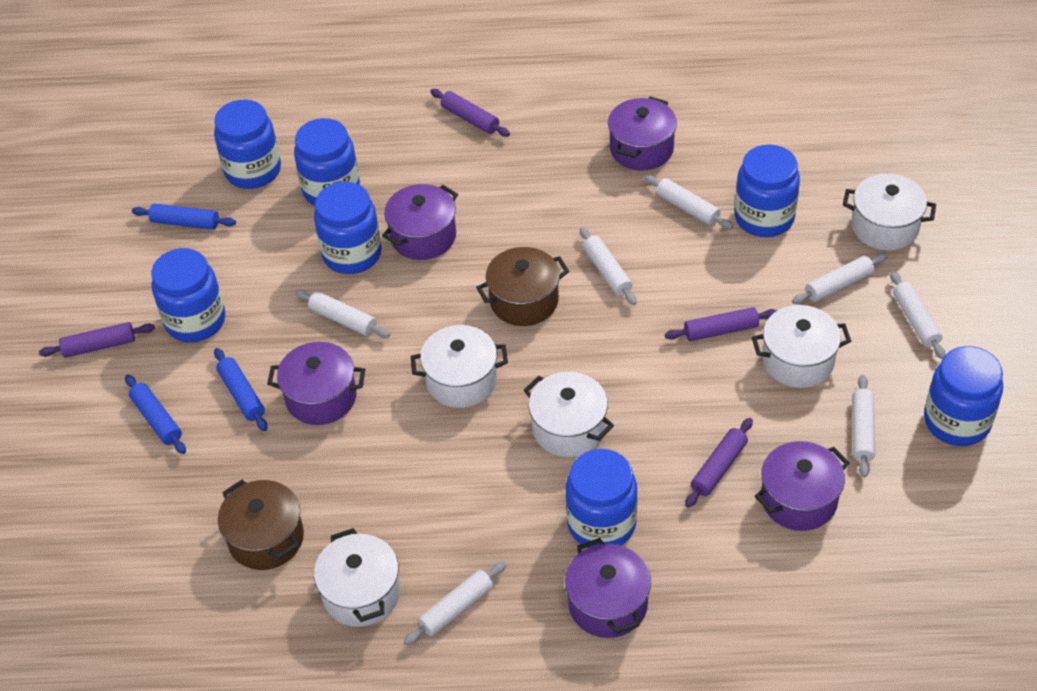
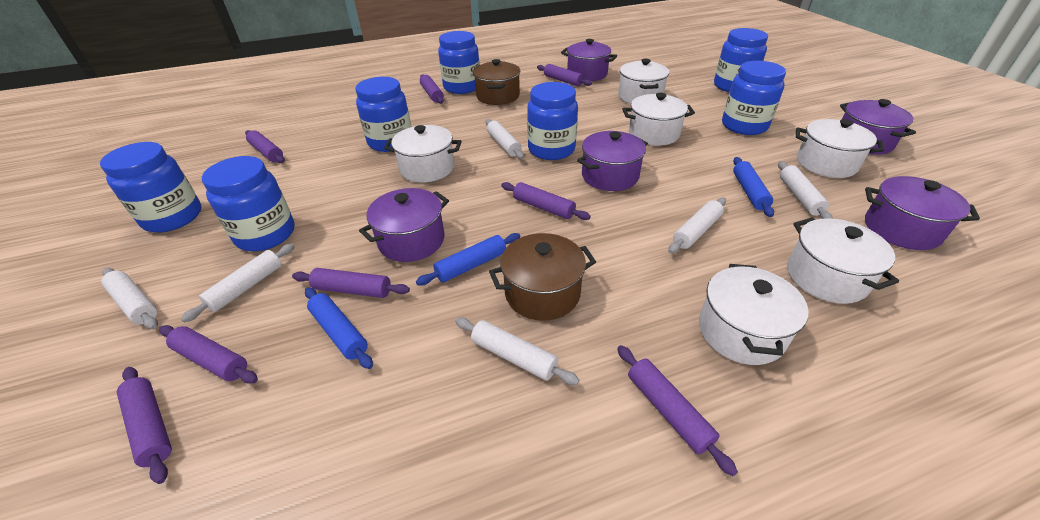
purple rolling pin: 4 -> 8
white pot: 5 -> 6
white rolling pin: 7 -> 6

